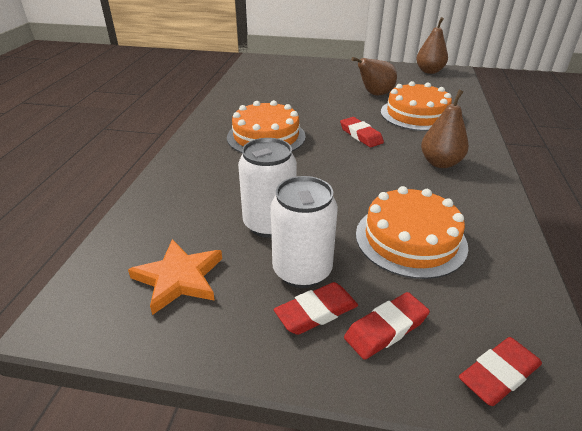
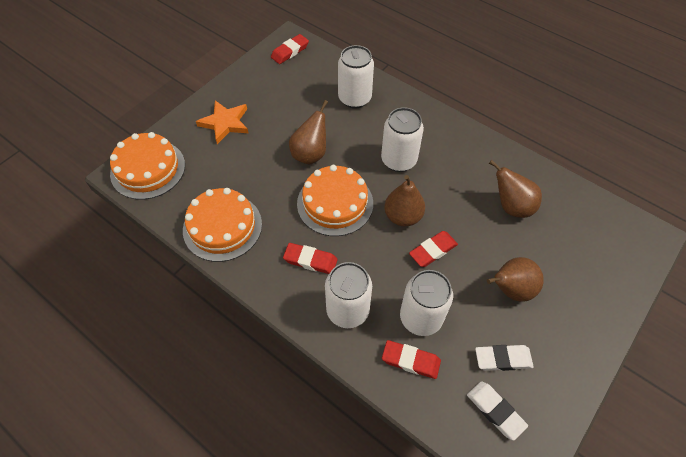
brown pear: 3 -> 4
white can: 2 -> 4
white eraser: 0 -> 2

